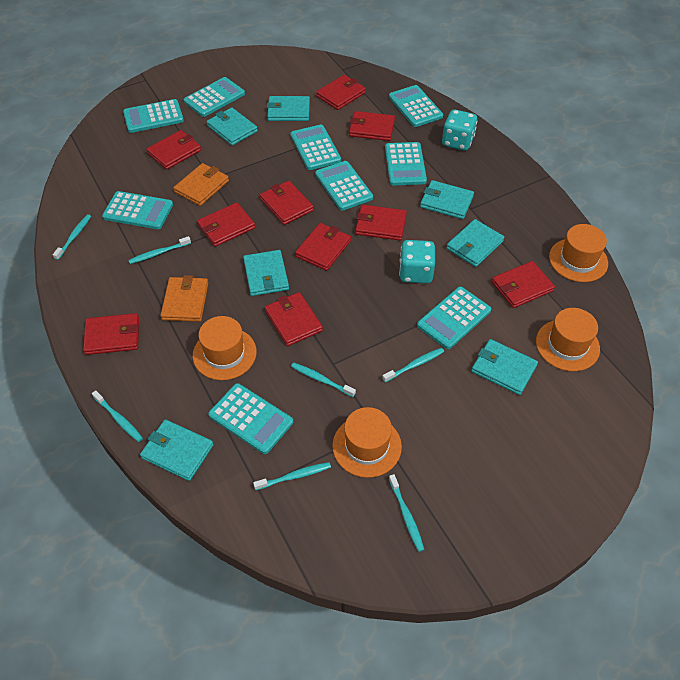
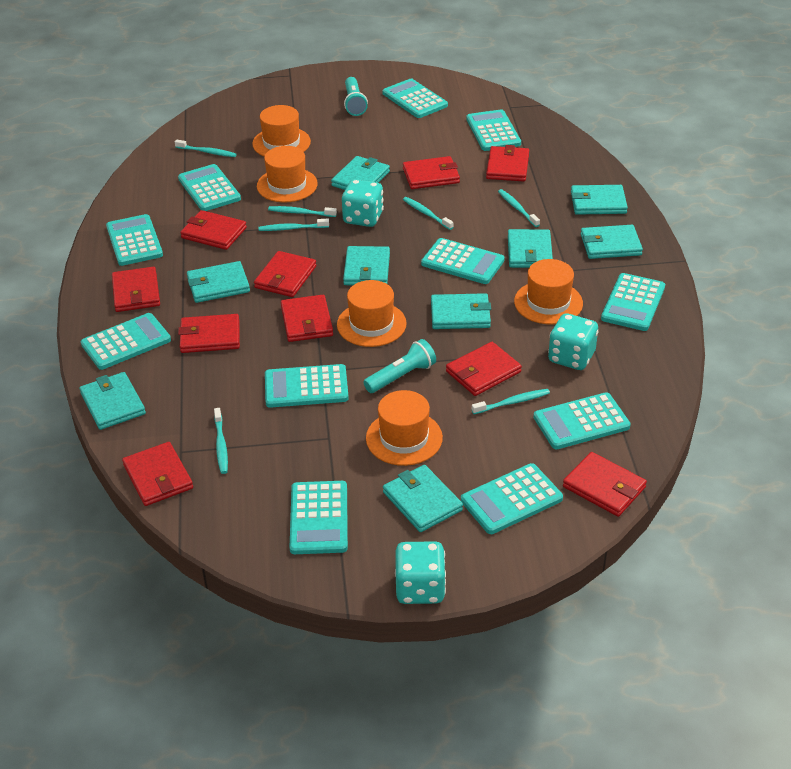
orange hat: 4 -> 5
orange wallet: 2 -> 0
turquoise calculator: 9 -> 11
turquoise dice: 2 -> 3
turquoise flashlight: 0 -> 2
turquoise wallet: 7 -> 9

